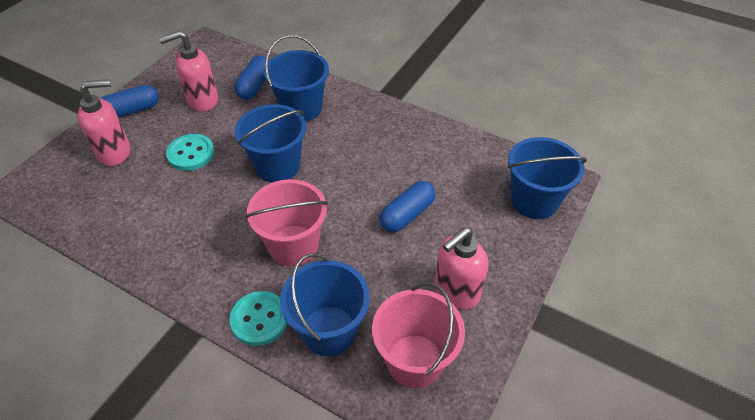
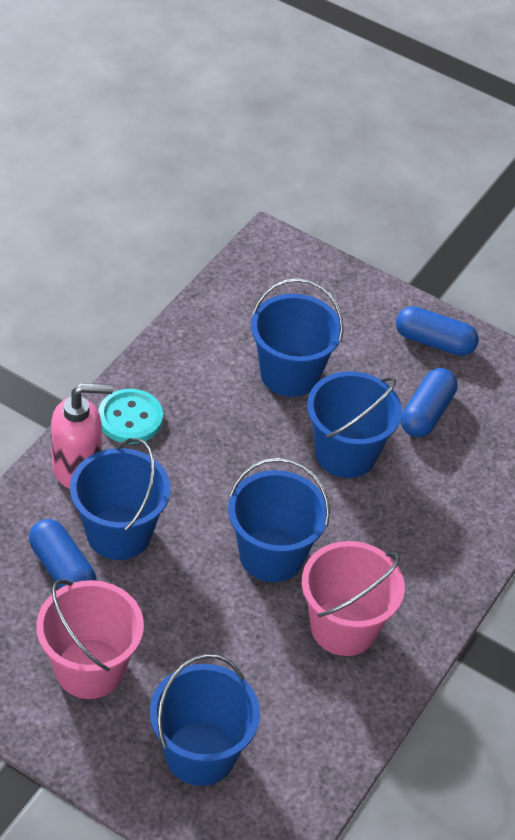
blue bucket: 4 -> 5
pink soap dispenser: 3 -> 1
turquoise button: 2 -> 1

